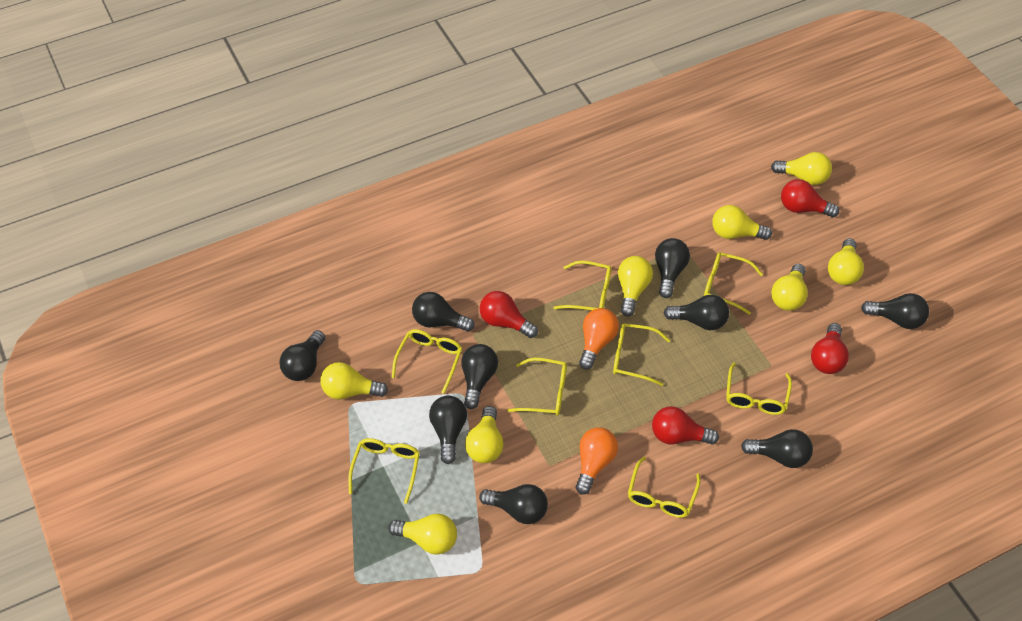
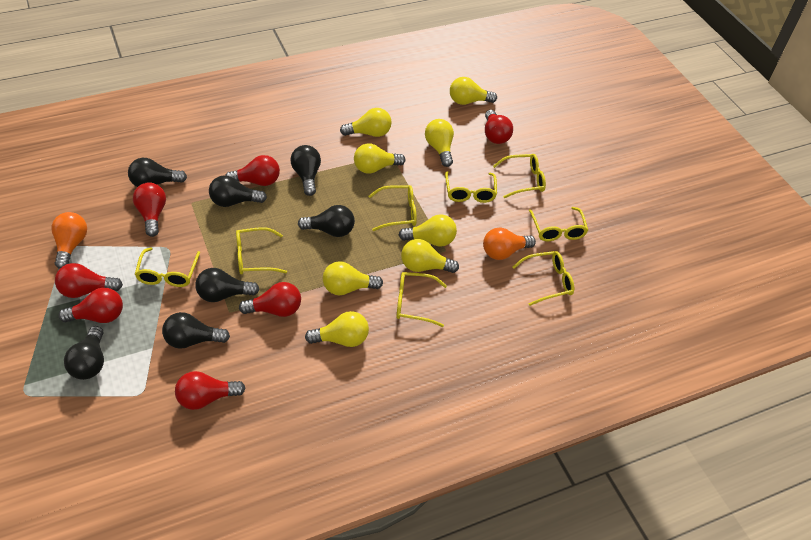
black light bulb: 9 -> 7
red light bulb: 4 -> 7

